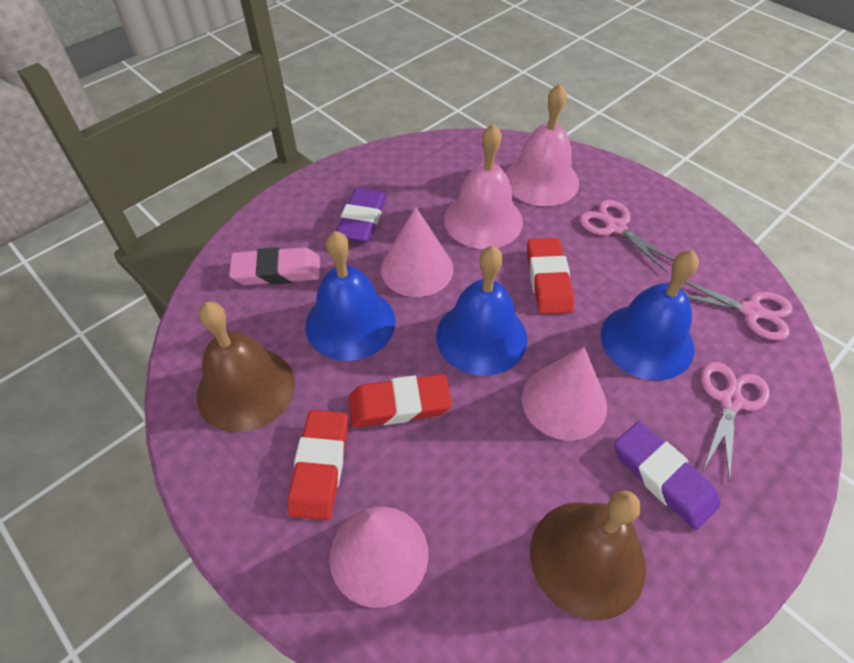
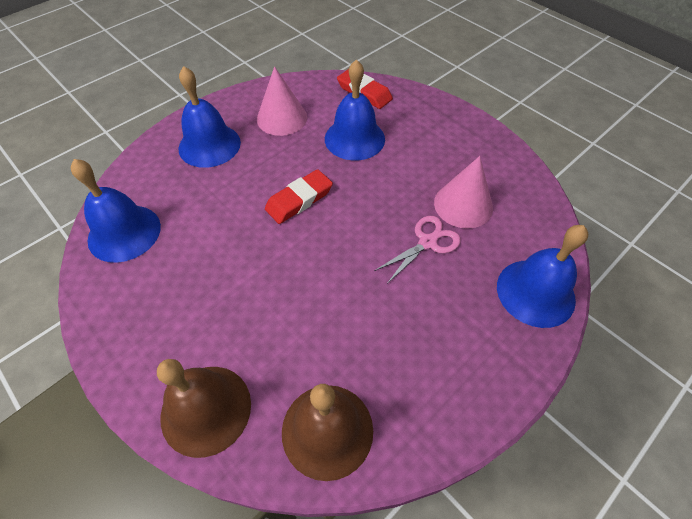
blue bell: 3 -> 4
pink bell: 2 -> 0
pink cone: 3 -> 2
pink eraser: 1 -> 0
pink scissors: 3 -> 1
purple eraser: 2 -> 0
red eraser: 3 -> 2

